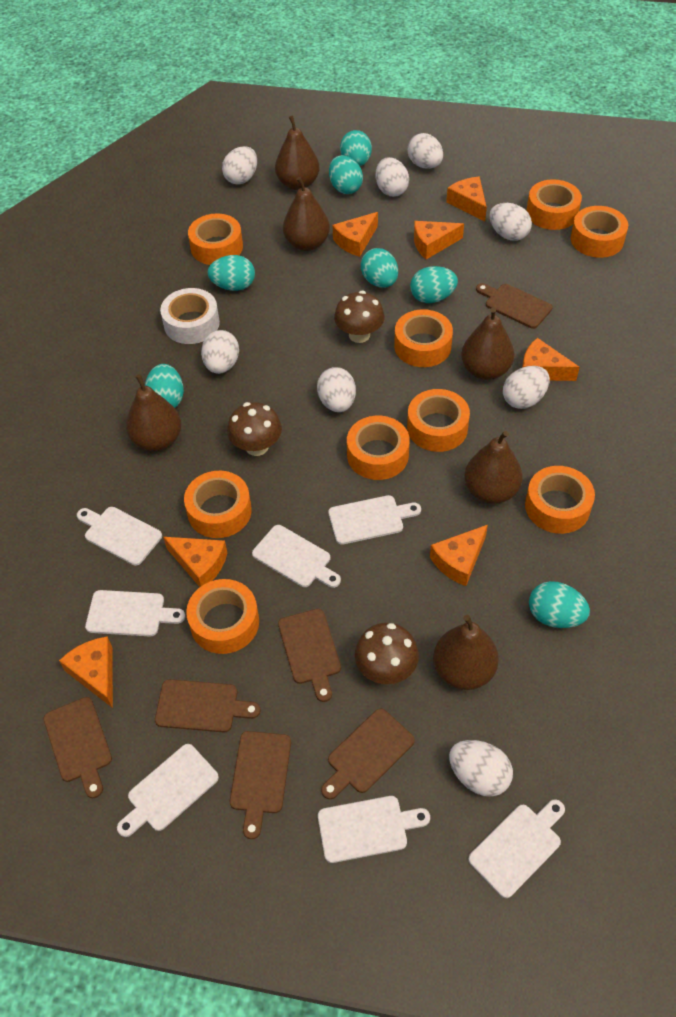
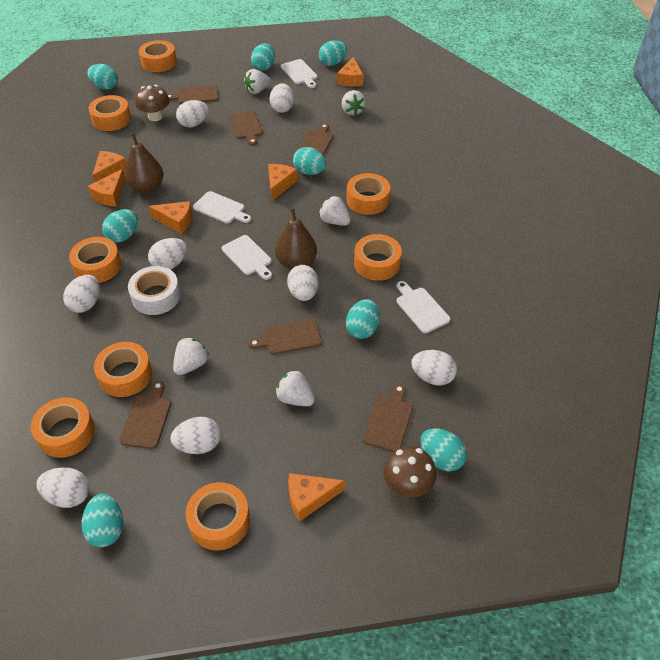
brown mushroom: 3 -> 2
brown pear: 6 -> 2
orange cheese: 7 -> 6
orange tape: 9 -> 8
turquoise egg: 7 -> 8
white cutting board: 7 -> 4
white strawberry: 0 -> 5

